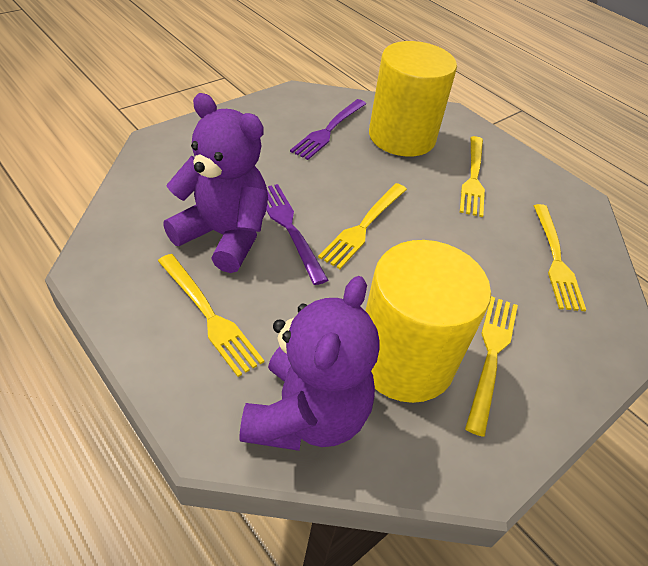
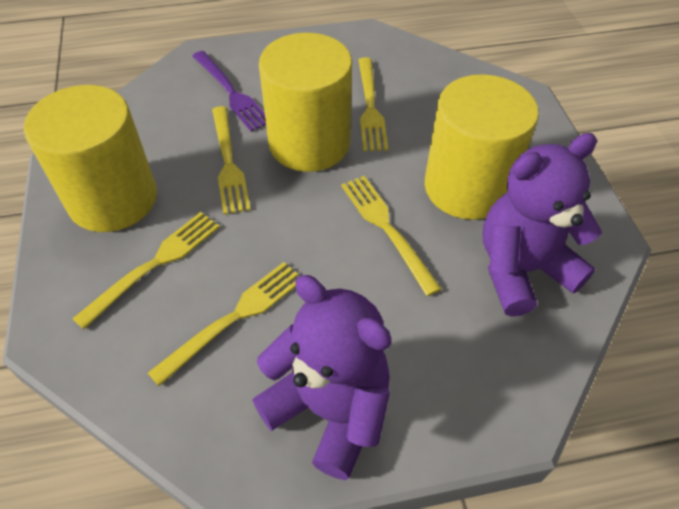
purple fork: 2 -> 1
yellow cylinder: 2 -> 3

